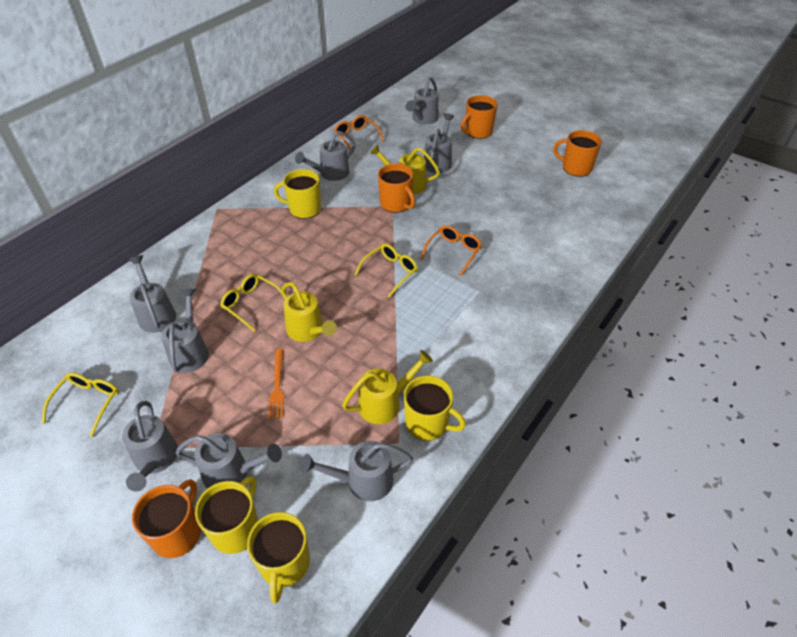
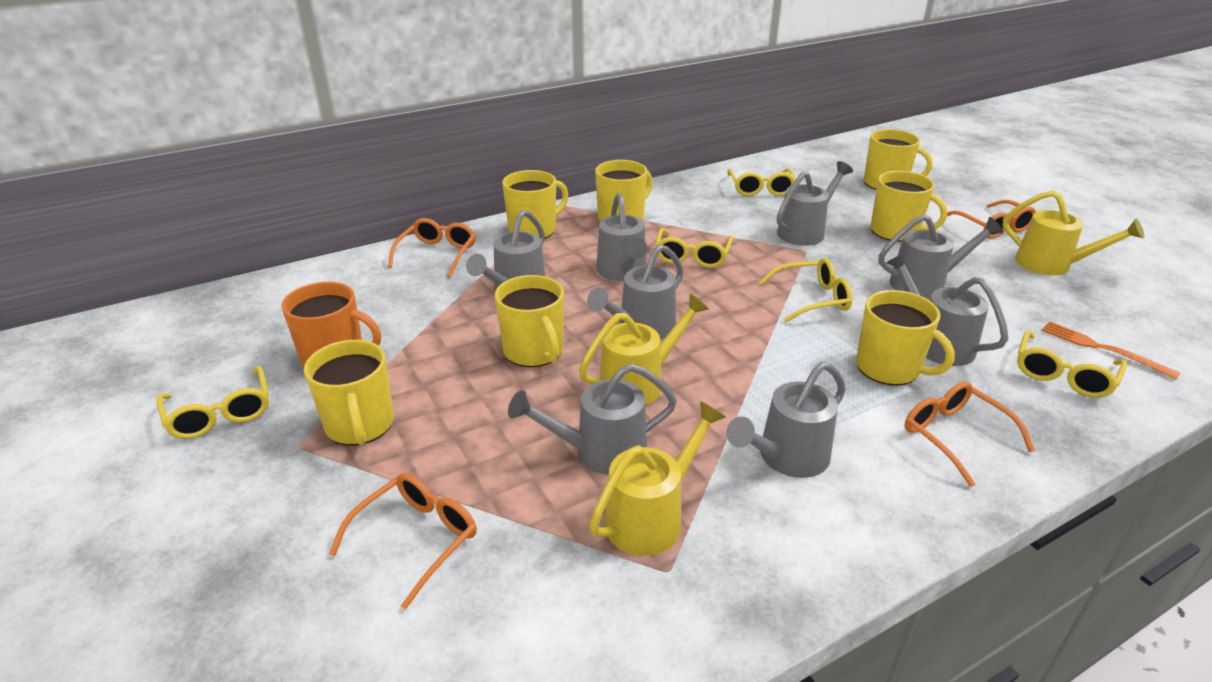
orange glasses: 2 -> 4
orange mug: 4 -> 1
yellow glasses: 3 -> 5
yellow mug: 4 -> 7

